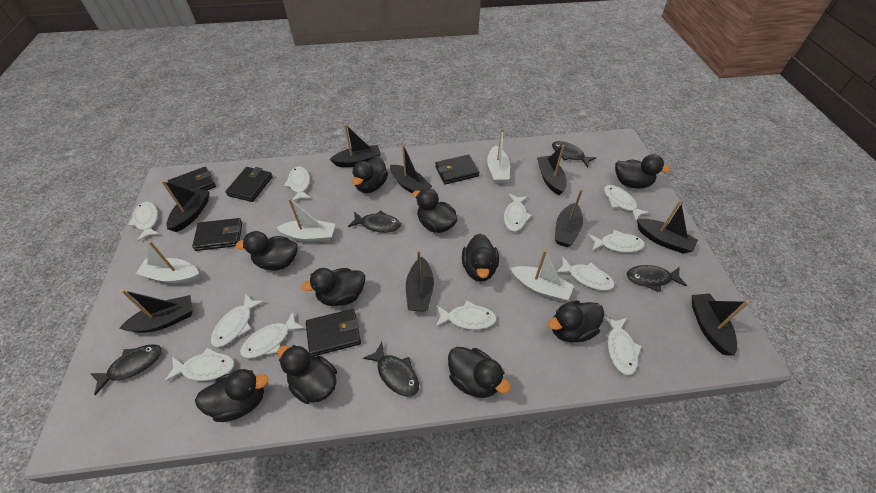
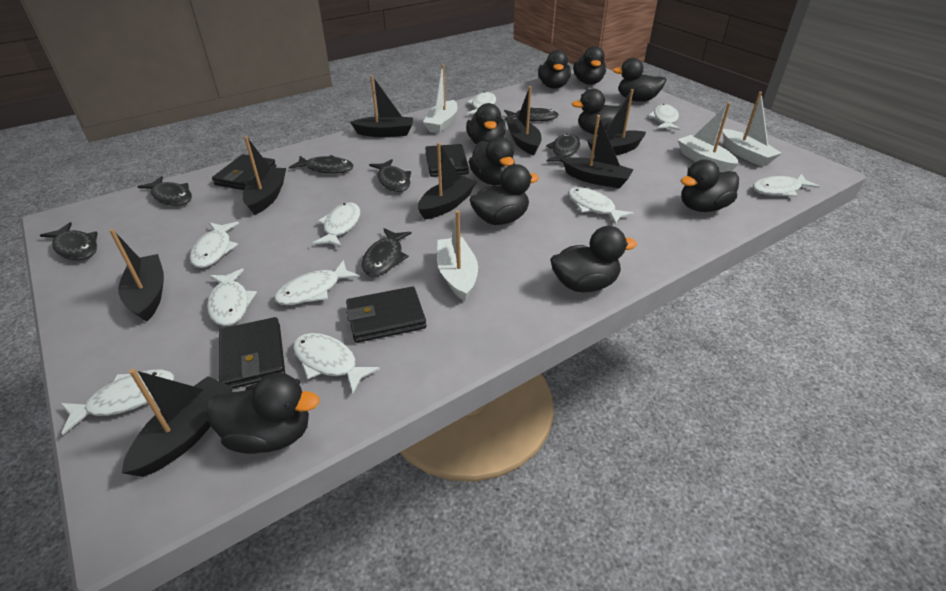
black boat: 9 -> 8
black fish: 5 -> 7
black wallet: 5 -> 4
white fish: 11 -> 10

